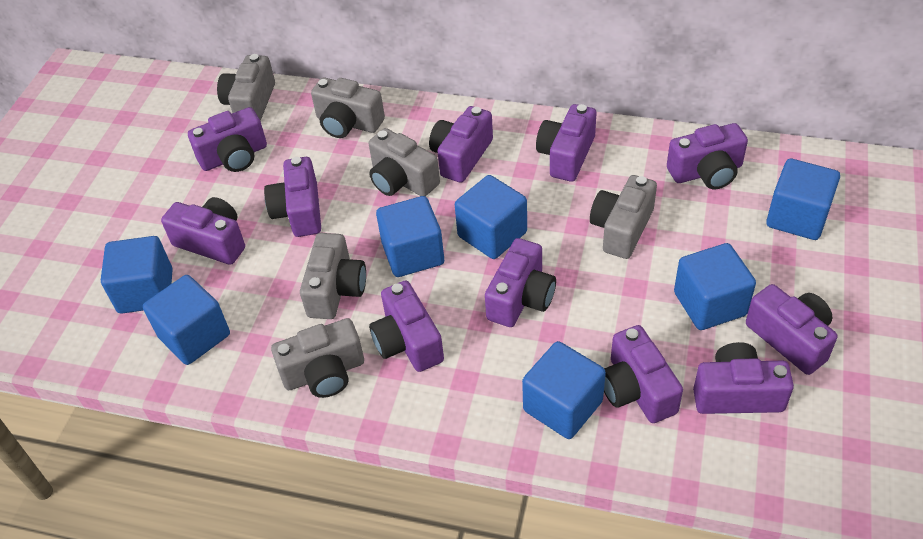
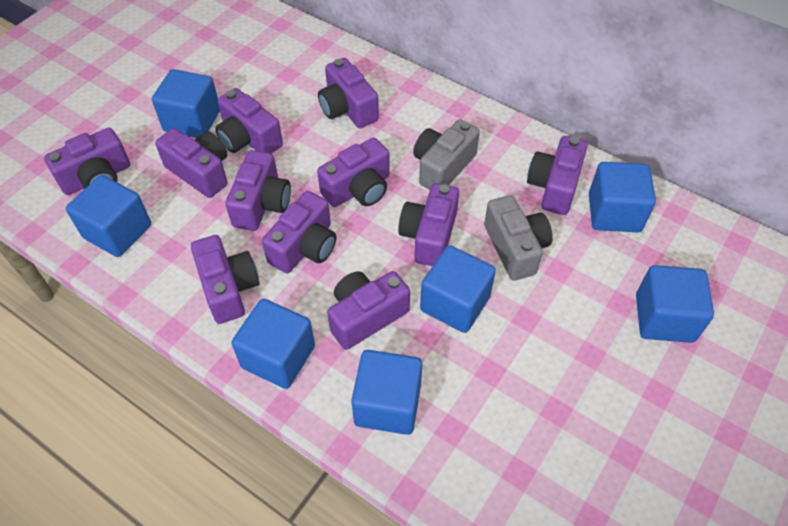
grey camera: 6 -> 2

